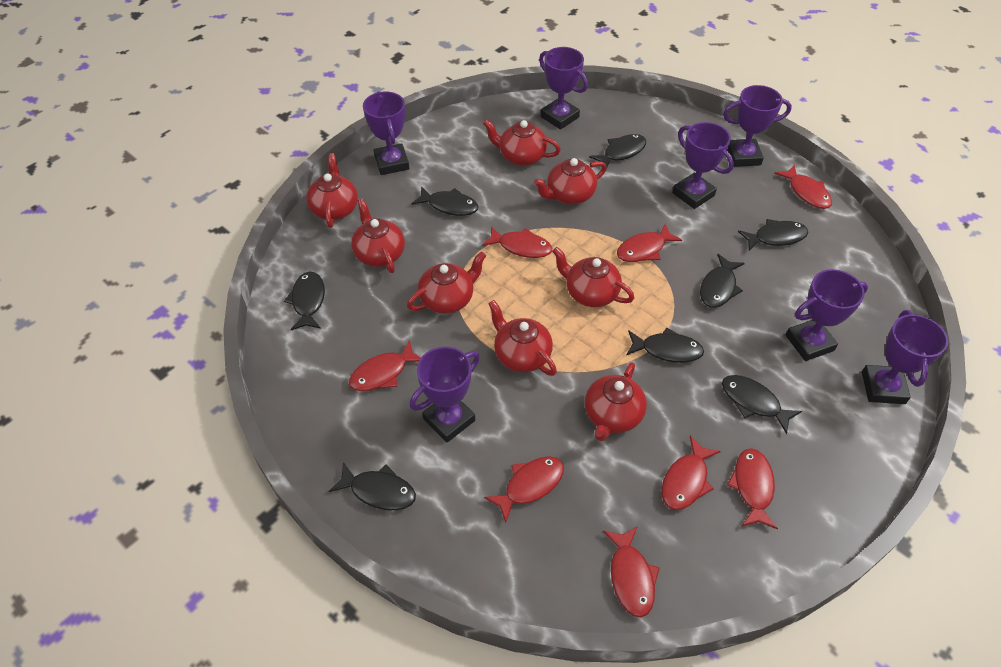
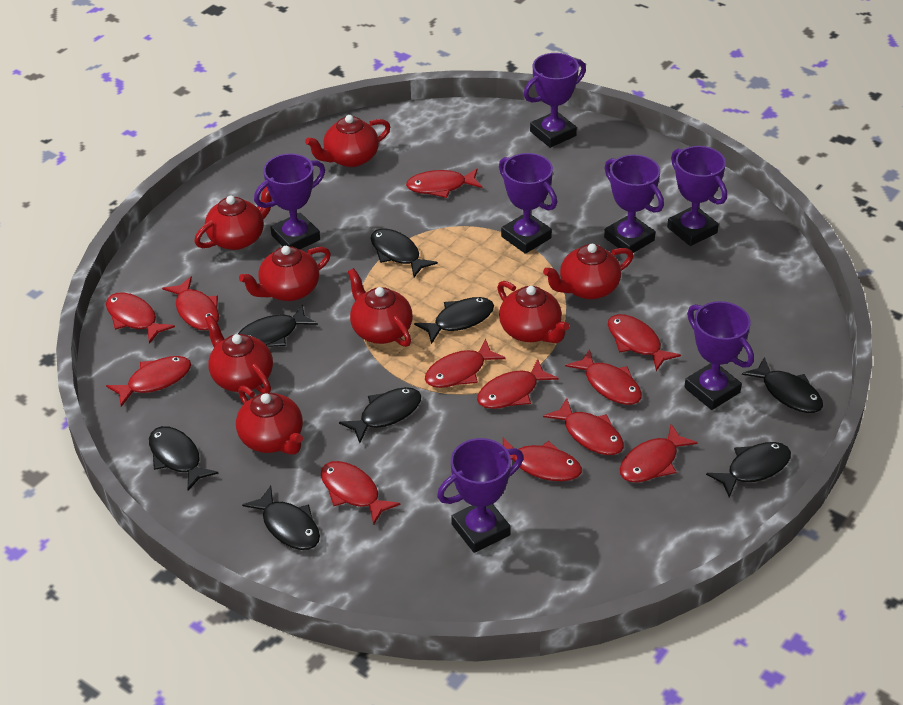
red fish: 8 -> 12

